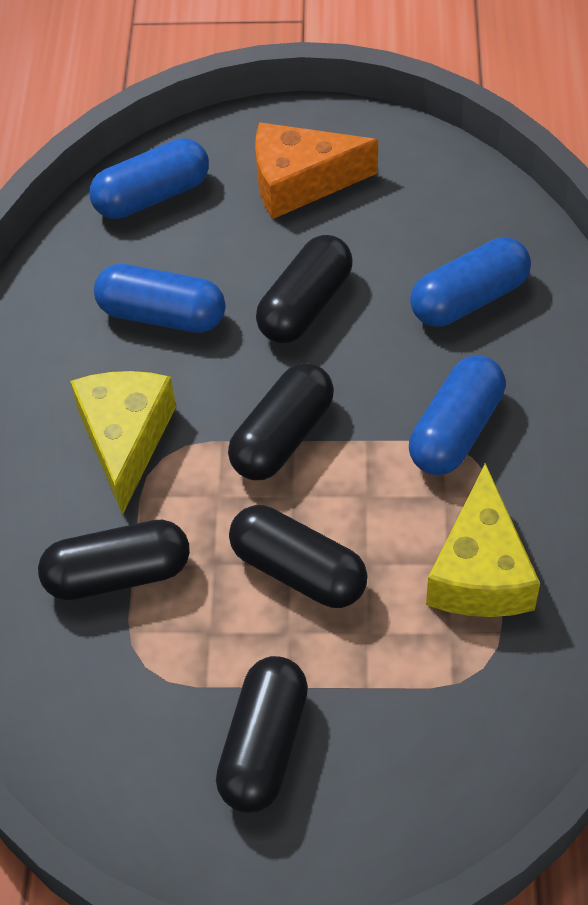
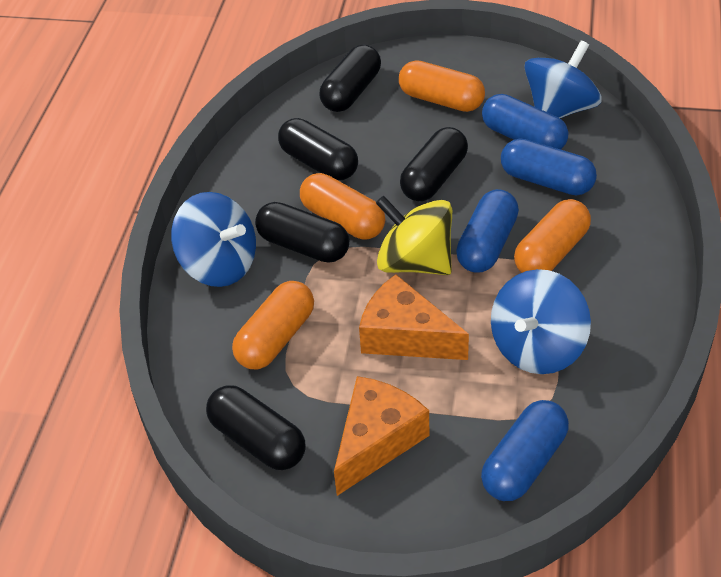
blue spinning top: 0 -> 3
orange capsule: 0 -> 4
orange cheese: 1 -> 2
yellow cheese: 2 -> 0
yellow spinning top: 0 -> 1

